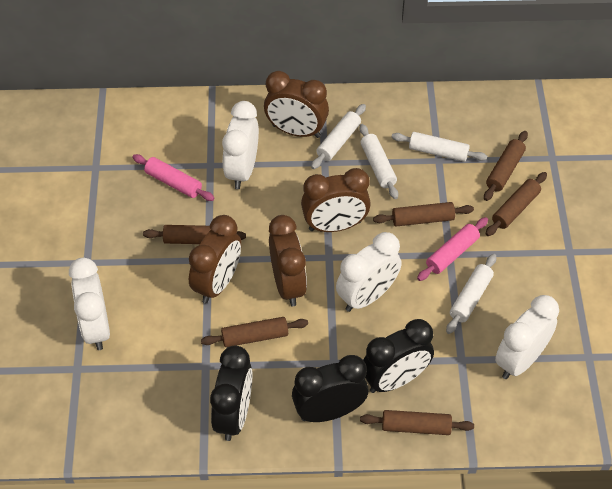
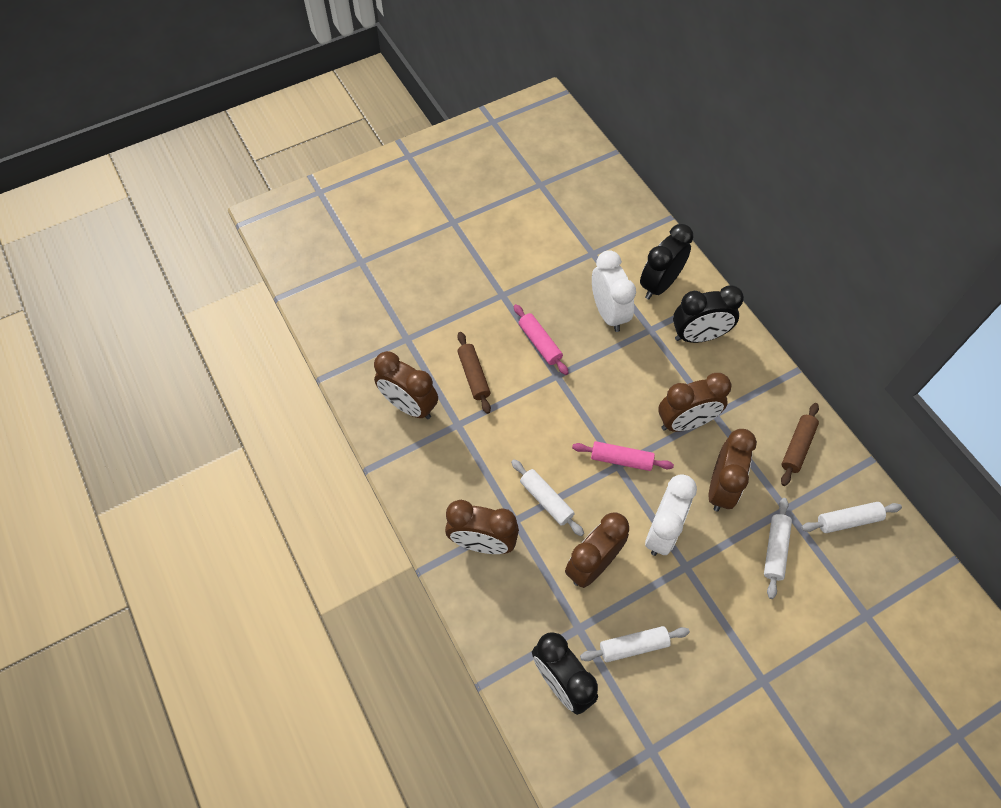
brown clock: 4 -> 5
brown rolling pin: 6 -> 2
white clock: 4 -> 2

